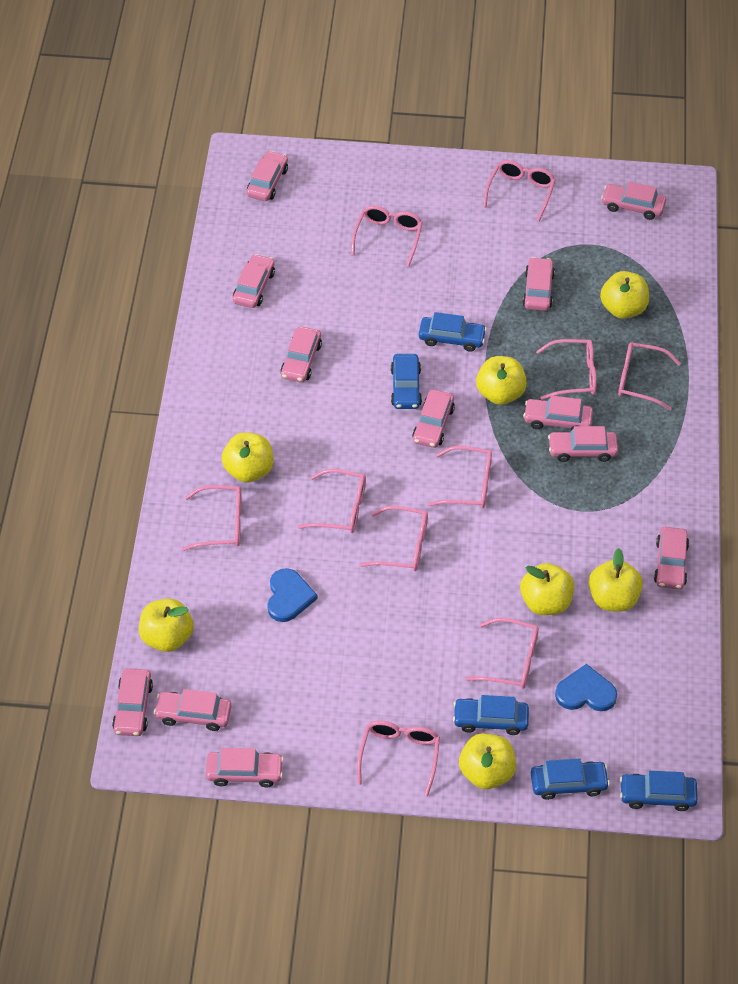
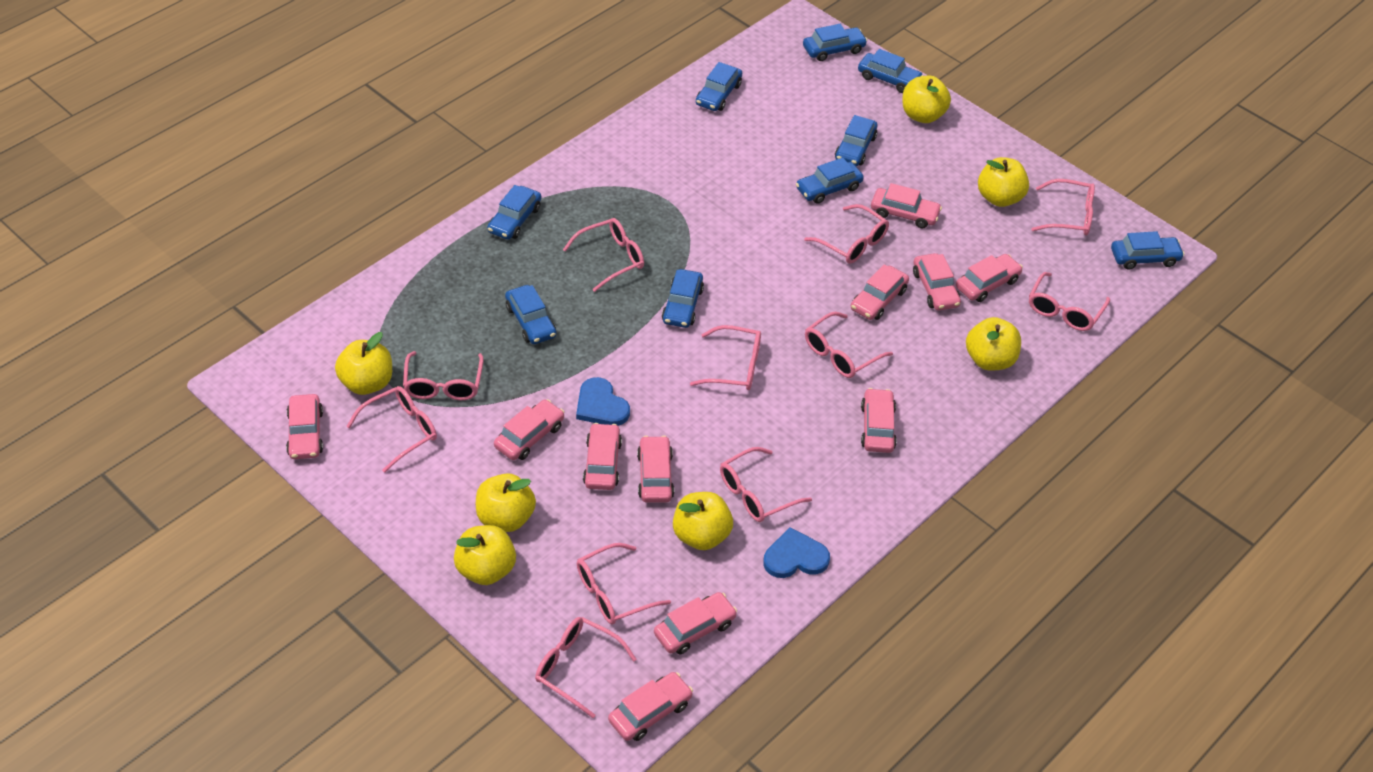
blue car: 5 -> 9
pink car: 12 -> 11
pink glasses: 10 -> 11

